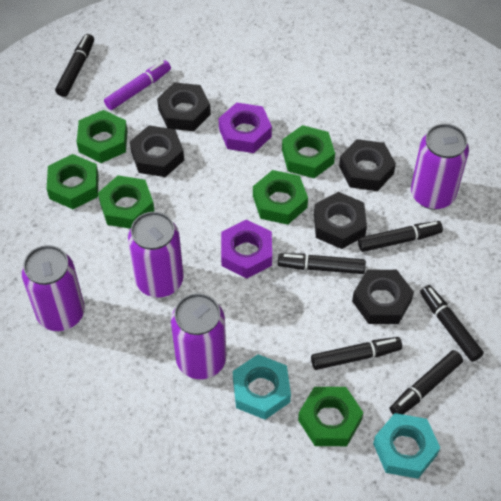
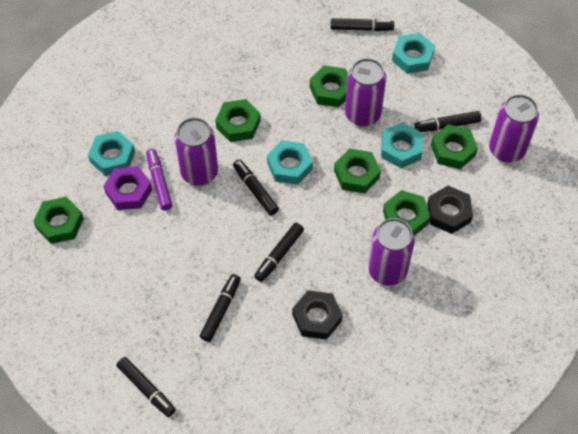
black nut: 5 -> 2
purple nut: 2 -> 1
turquoise nut: 2 -> 4

